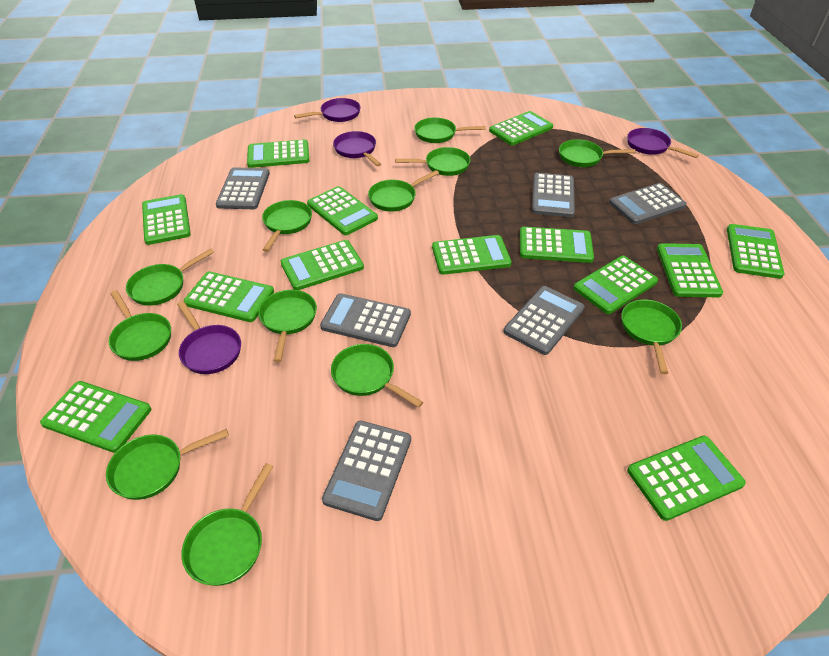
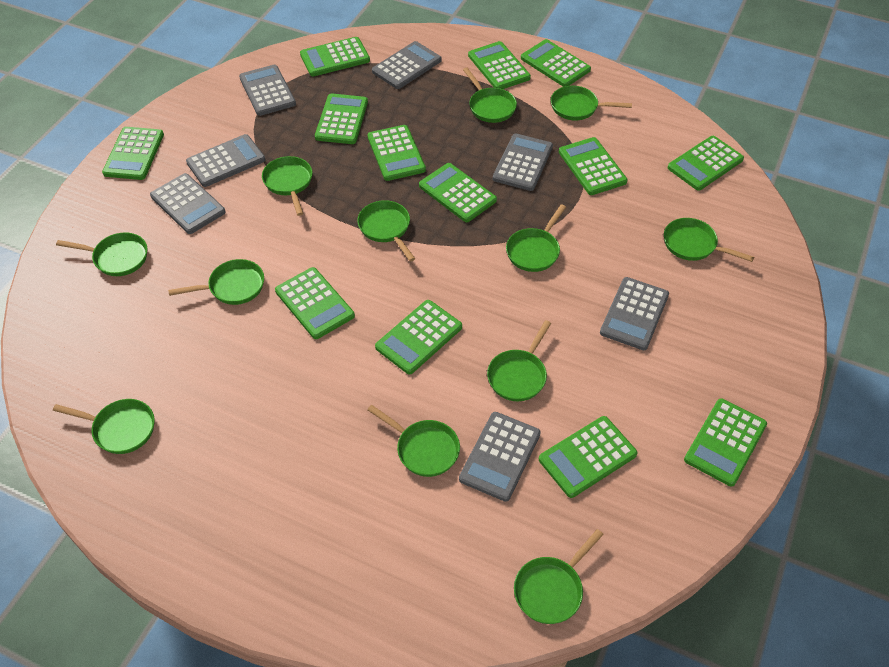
grey calculator: 6 -> 7
purple pan: 4 -> 0

